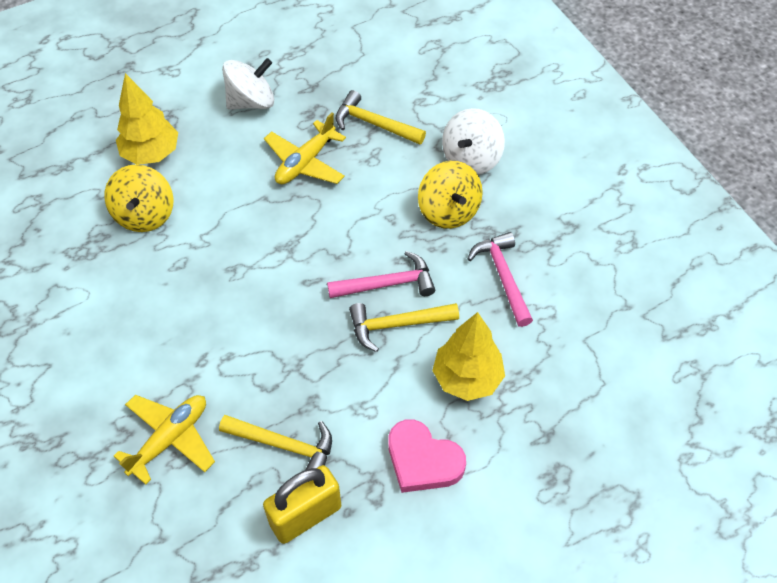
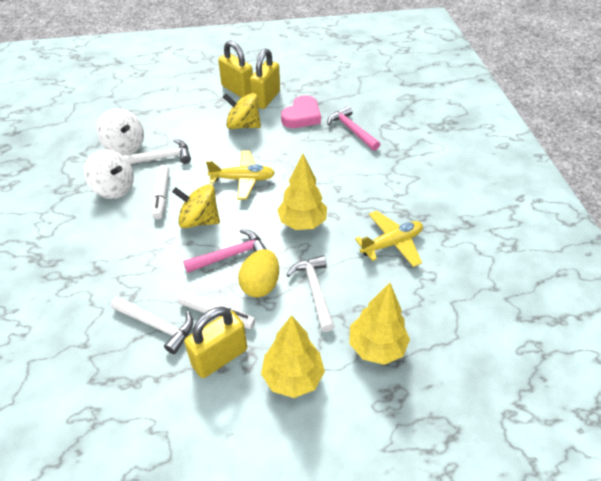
white hammer: 0 -> 3
white marker: 0 -> 2
yellow egg: 0 -> 1
yellow hammer: 3 -> 0
yellow padlock: 1 -> 3
yellow tree: 2 -> 3

